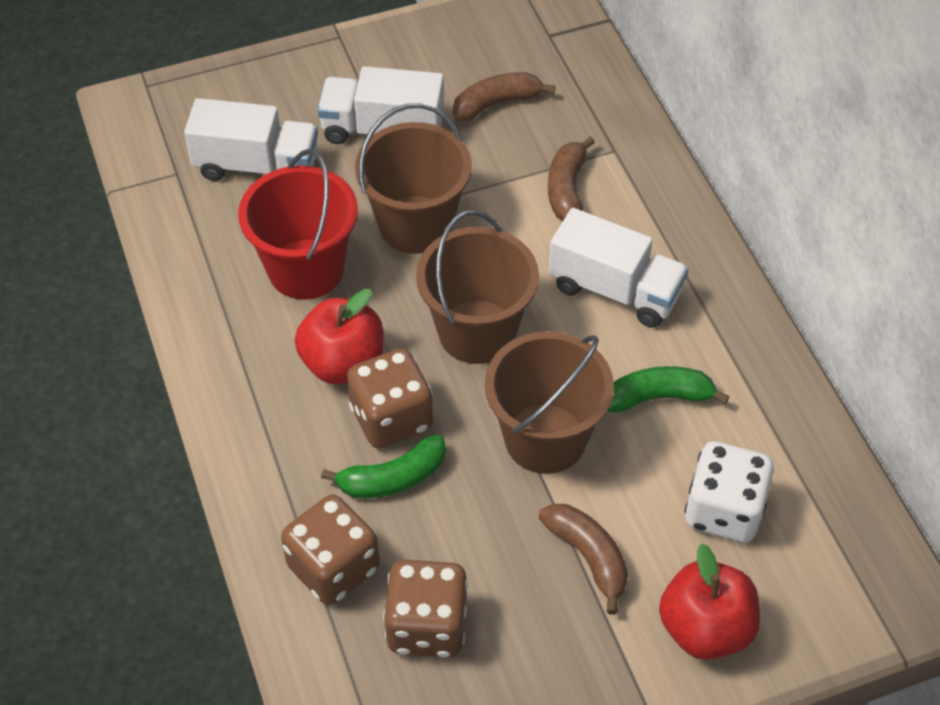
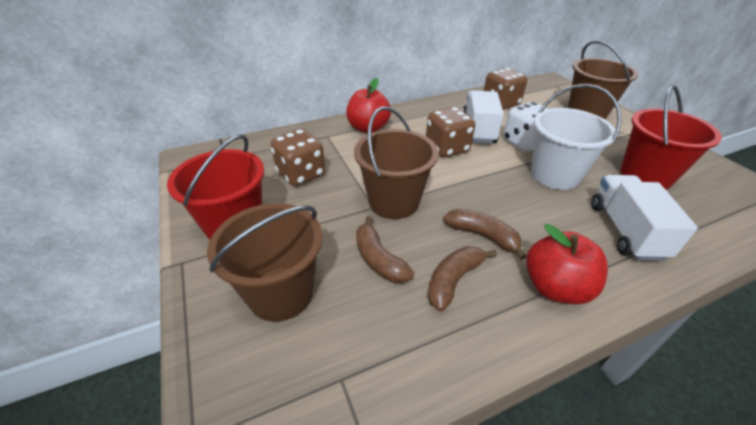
green banana: 2 -> 0
red bucket: 1 -> 2
white bucket: 0 -> 1
white truck: 3 -> 2

